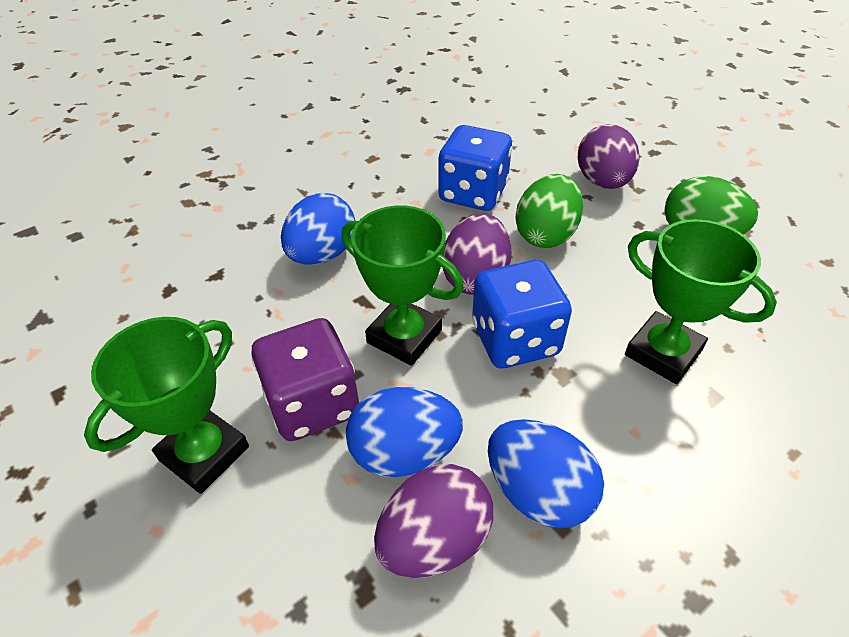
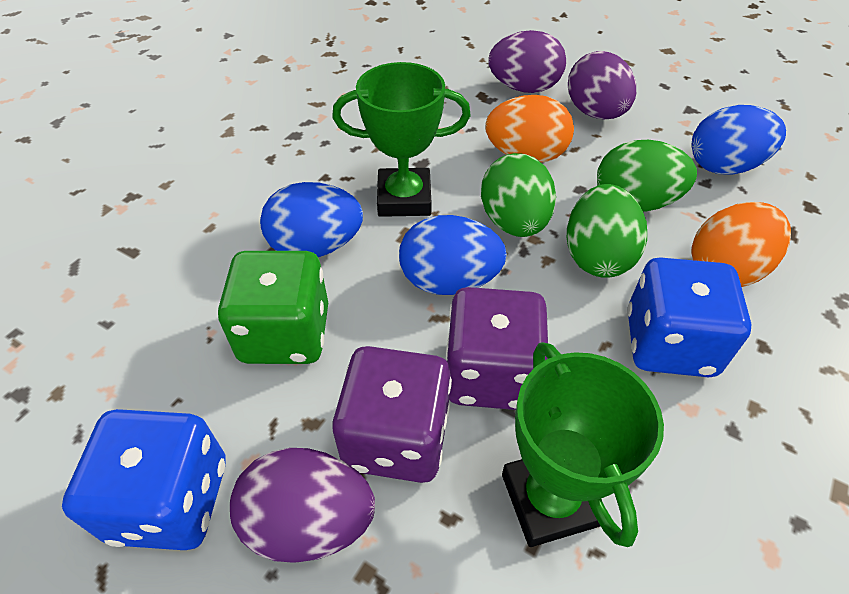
green dice: 0 -> 1
green egg: 2 -> 3
green trophy: 3 -> 2
orange egg: 0 -> 2
purple dice: 1 -> 2

